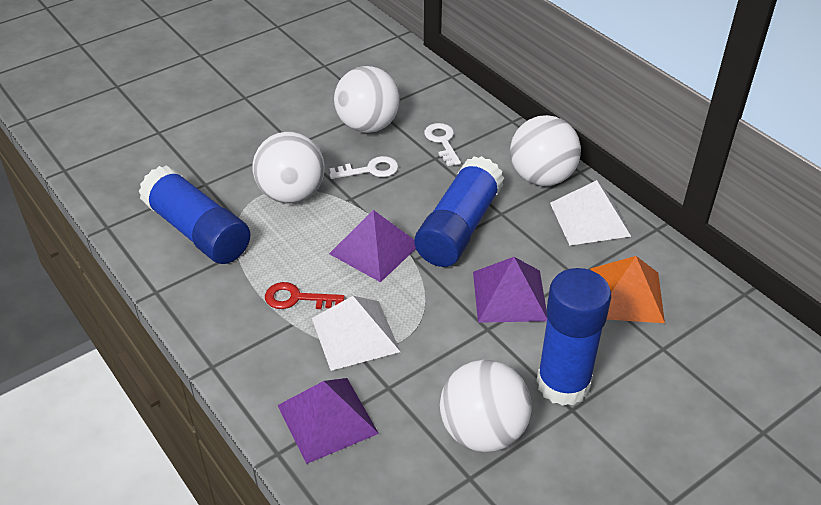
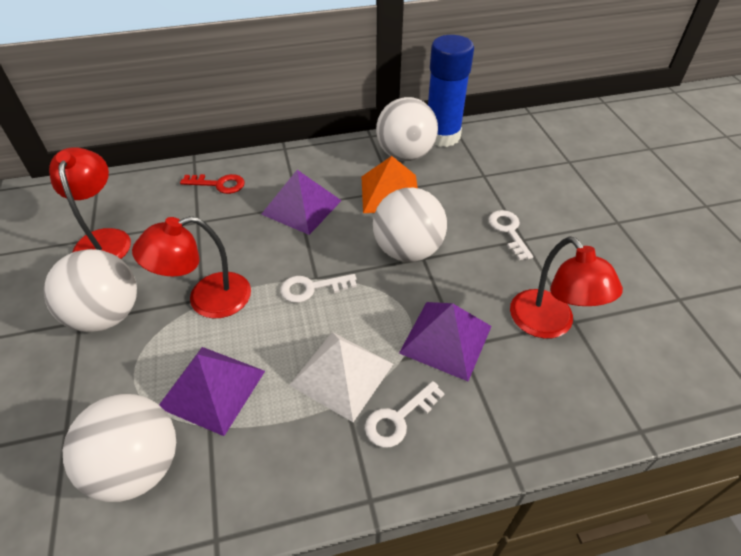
blue glue stick: 3 -> 1
red lamp: 0 -> 3
white key: 2 -> 3
white pyramid: 2 -> 1

